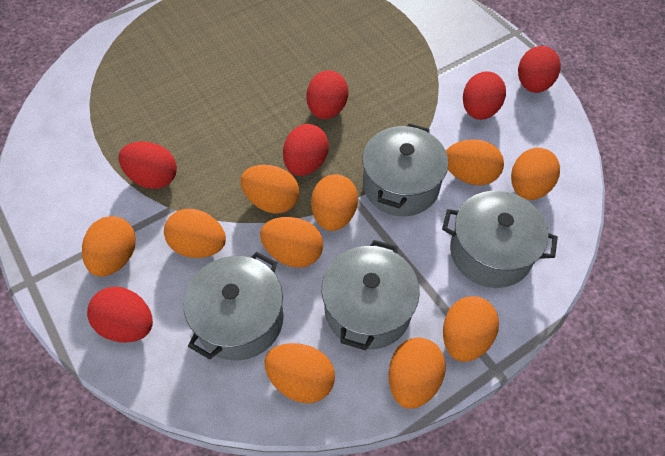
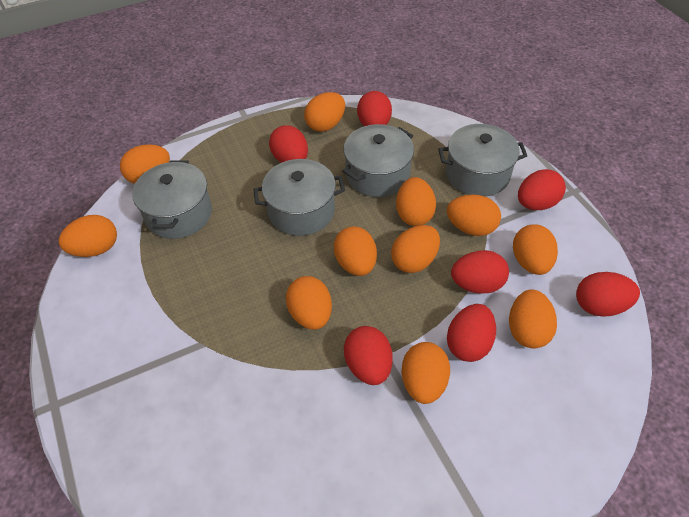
orange egg: 10 -> 11
red egg: 6 -> 7

